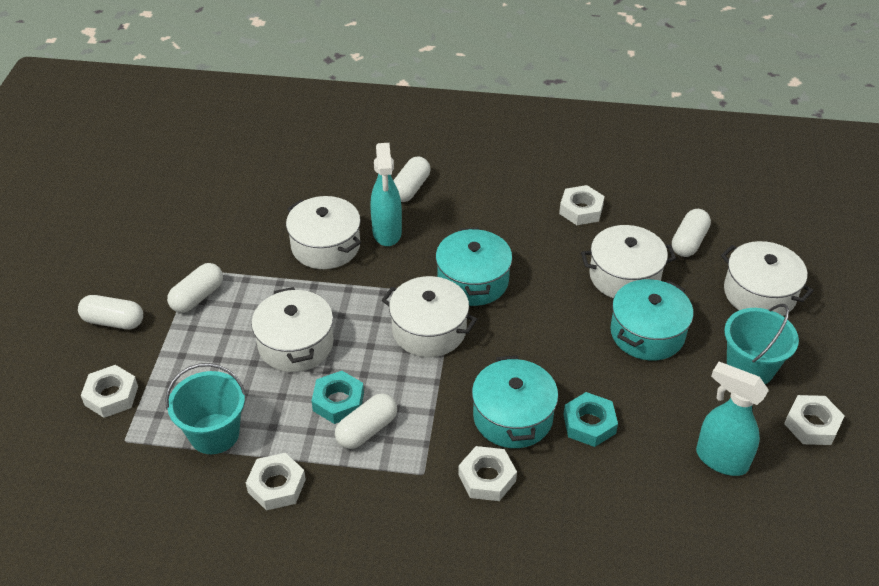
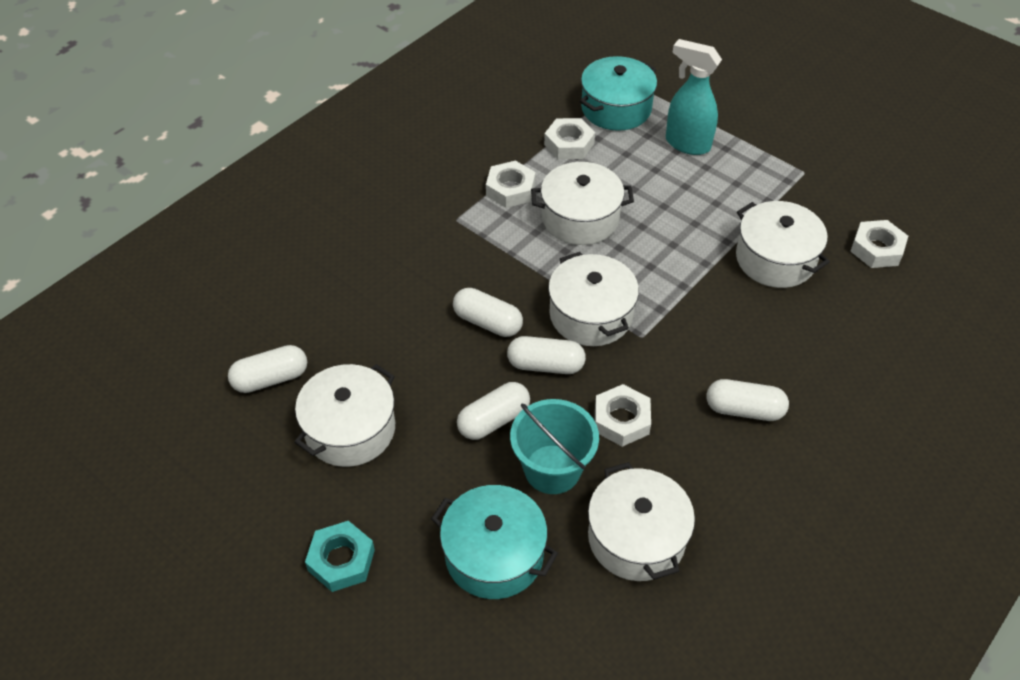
turquoise bucket: 2 -> 1
turquoise nut: 2 -> 1
turquoise pot: 3 -> 2
turquoise spray bottle: 2 -> 1
white nut: 5 -> 4

